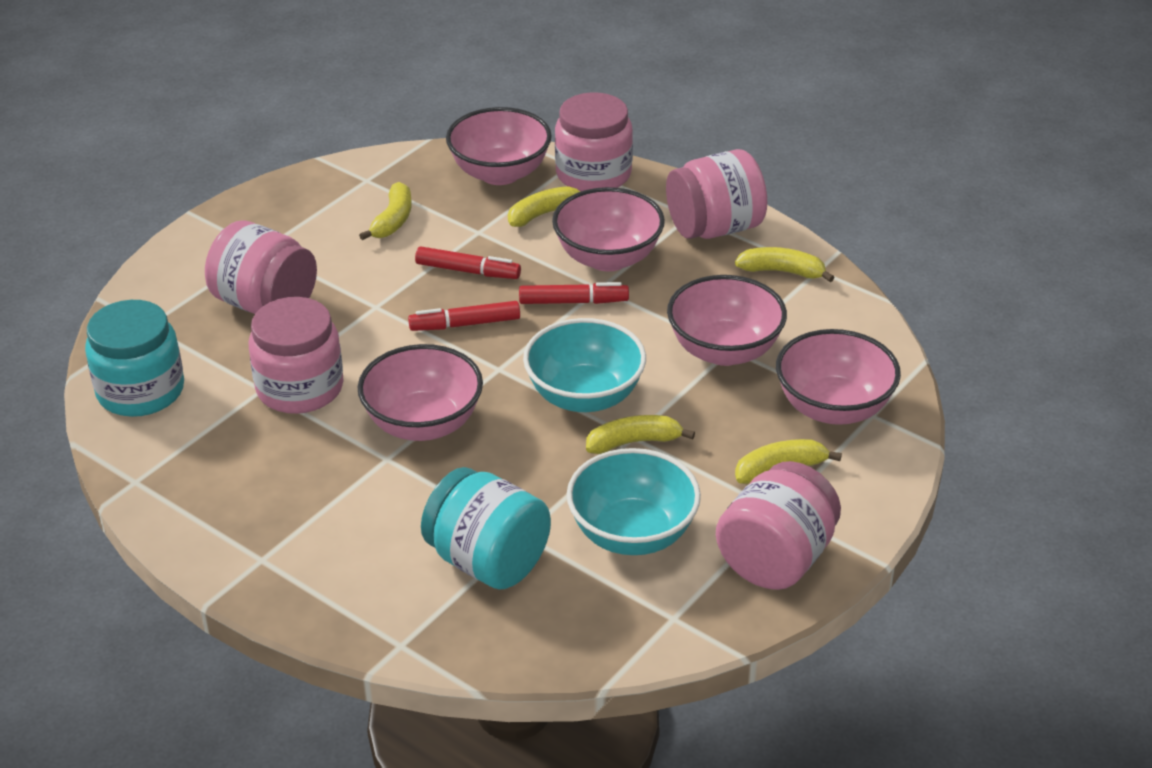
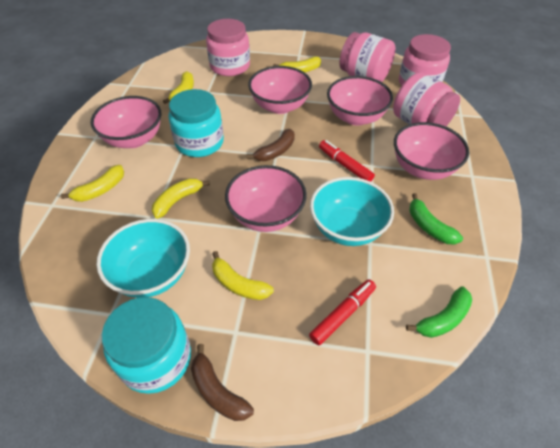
brown banana: 0 -> 2
green banana: 0 -> 2
pink jar: 5 -> 4
red marker: 3 -> 2

